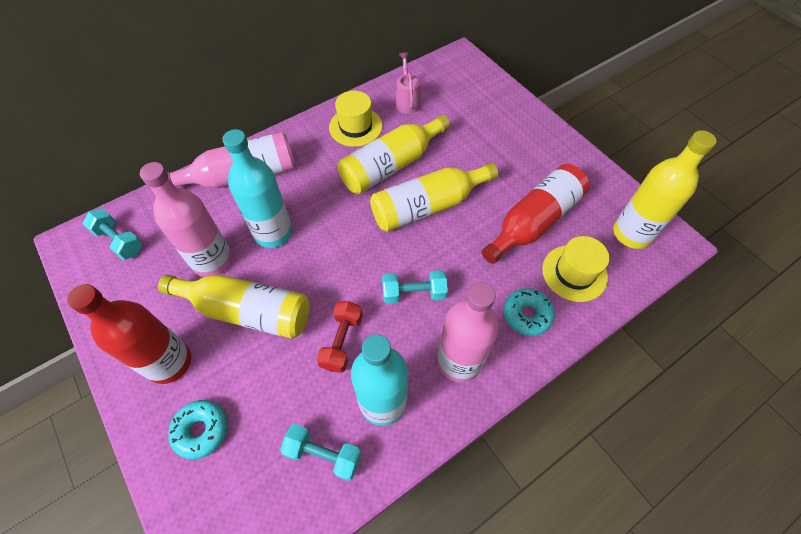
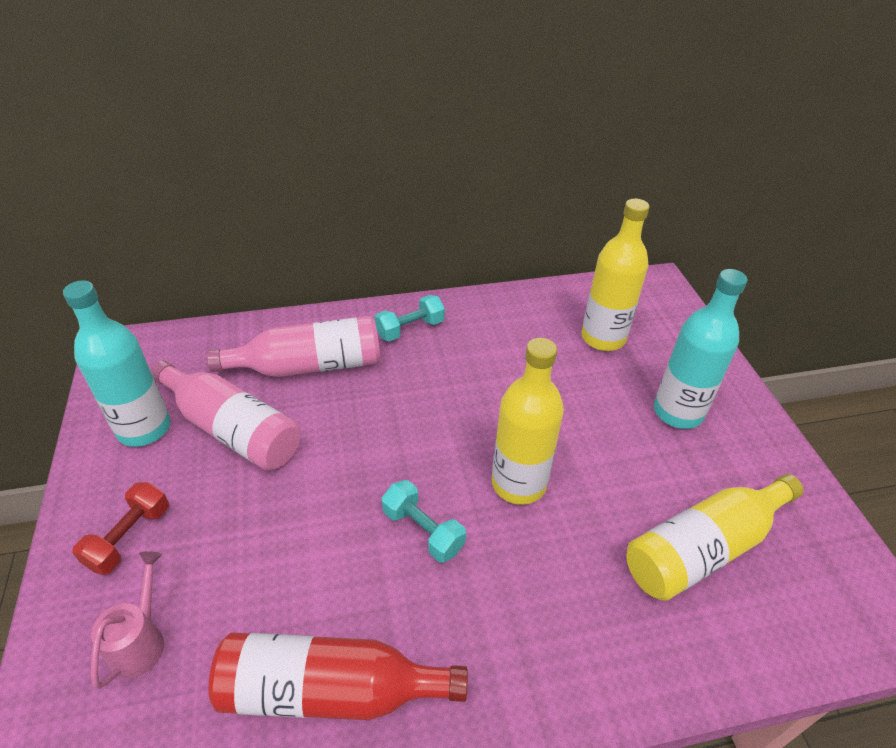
pink bottle: 3 -> 2
red bottle: 2 -> 1
turquoise donut: 2 -> 0
turquoise dumbbell: 3 -> 2
yellow bottle: 4 -> 3
yellow hat: 2 -> 0

